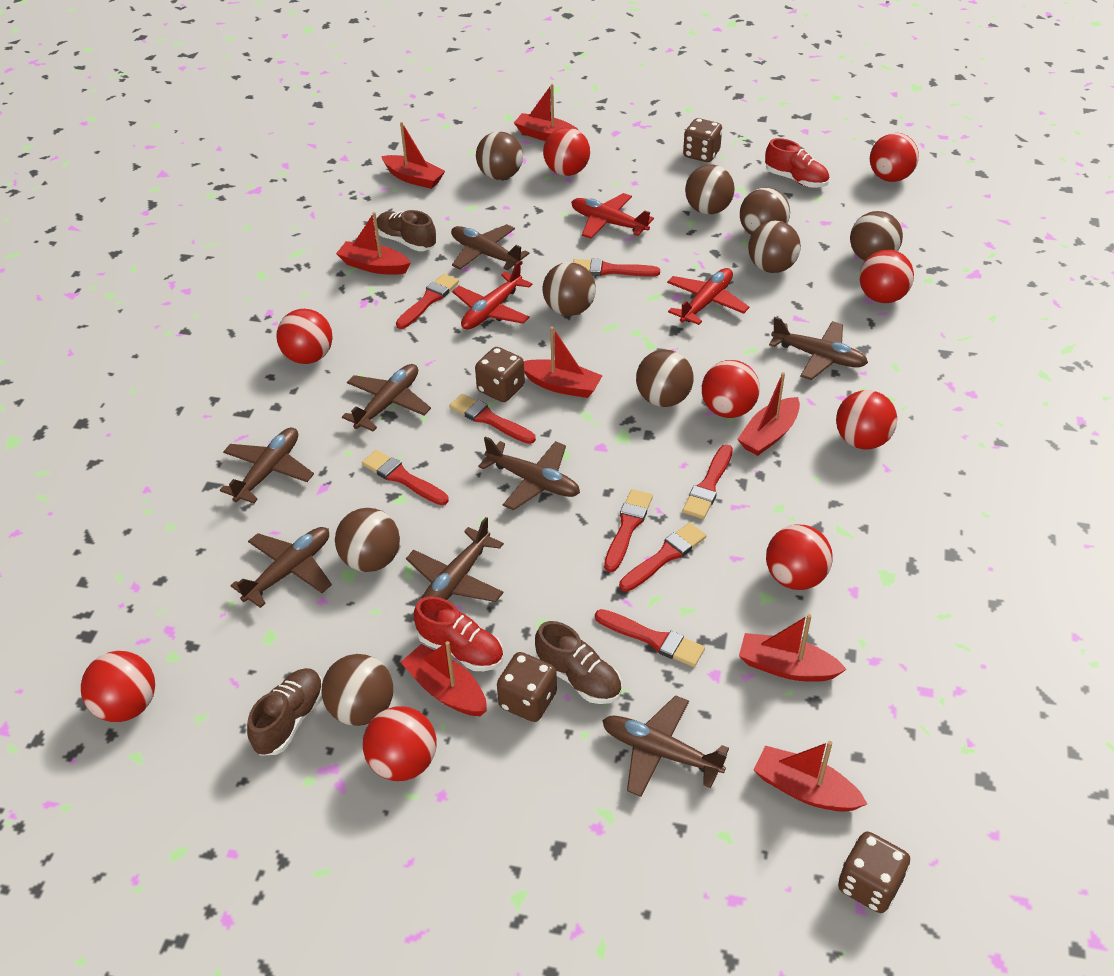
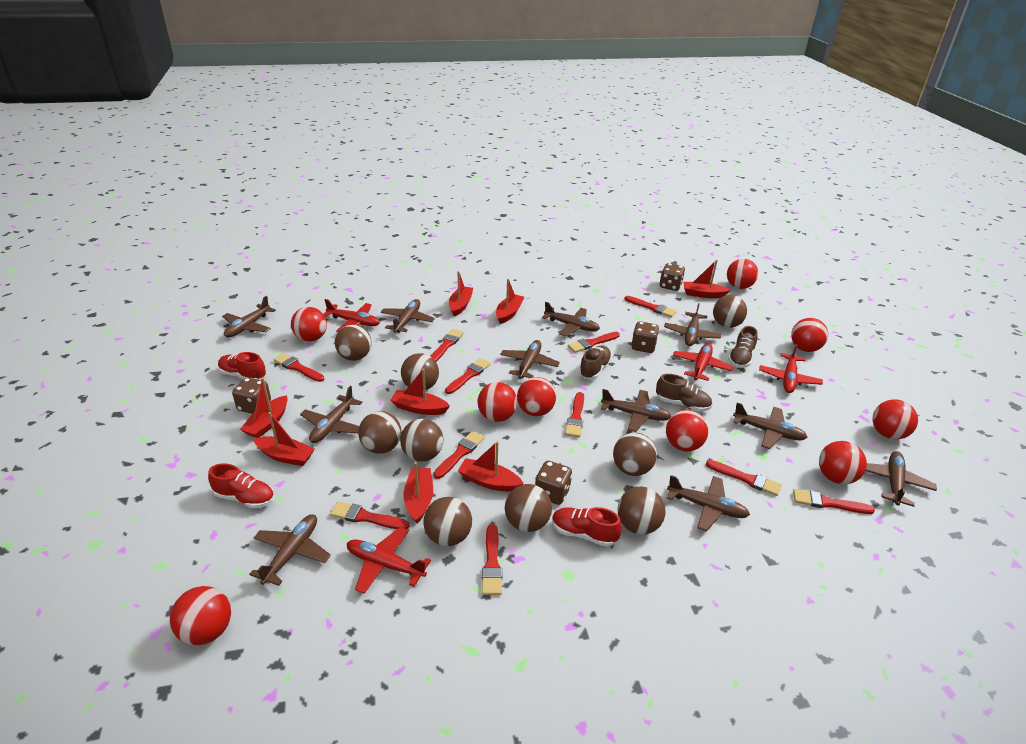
brown plane: 8 -> 11
red brush: 8 -> 11
red plane: 3 -> 4
red shoe: 2 -> 3

